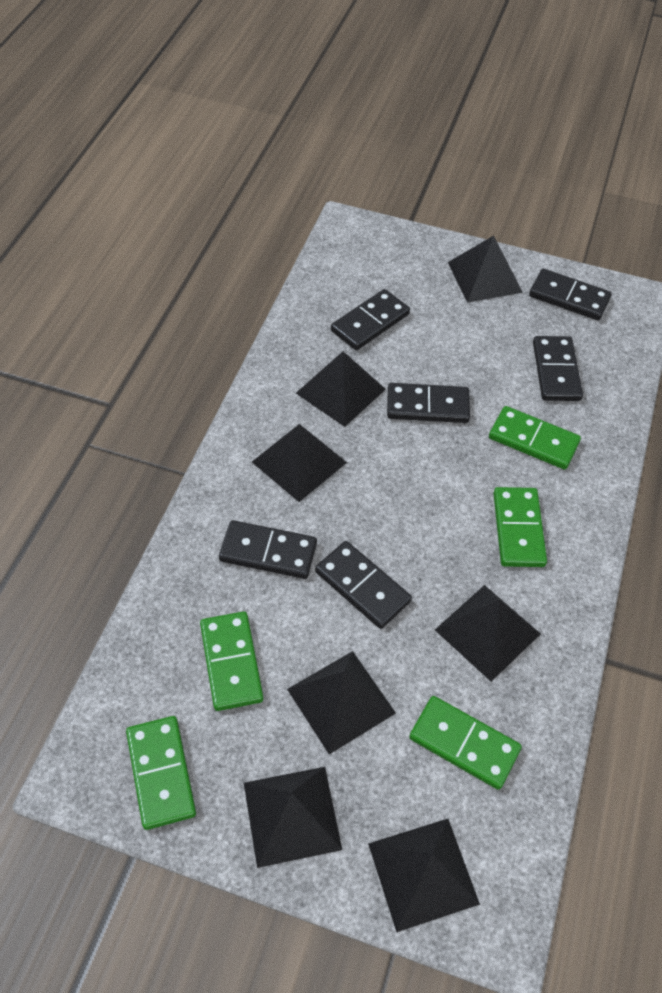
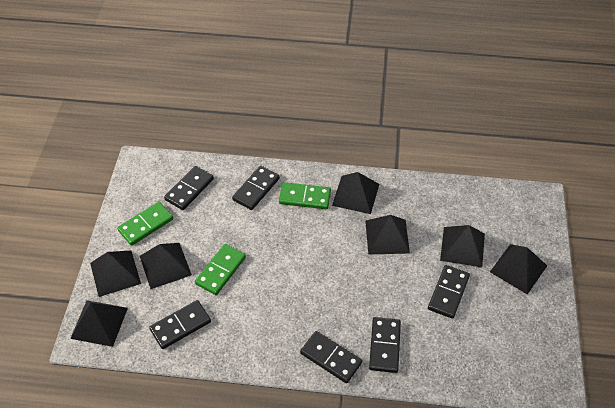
green domino: 5 -> 3

